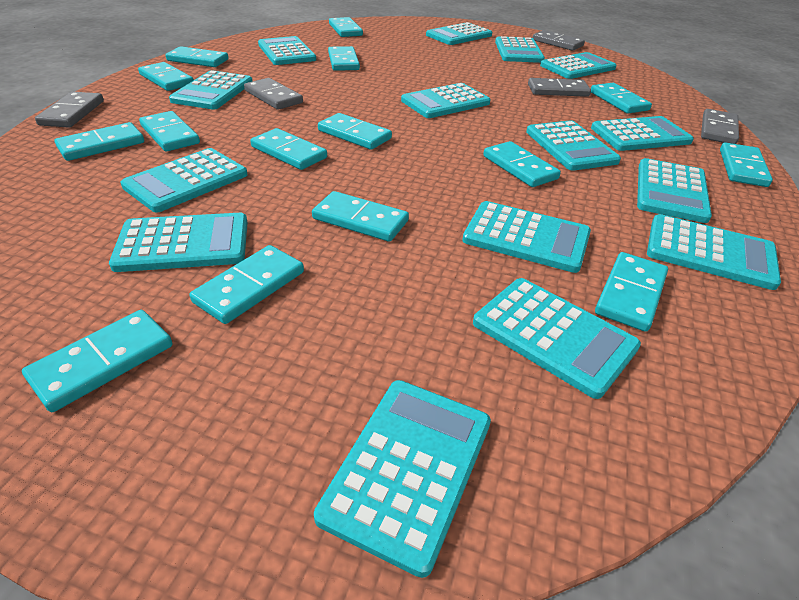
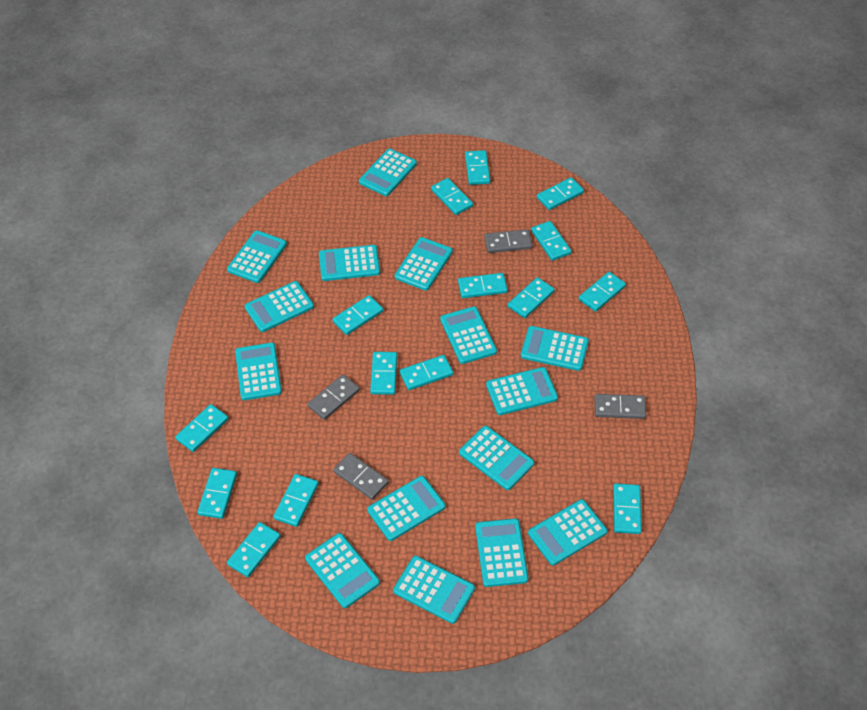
grey domino: 5 -> 4

